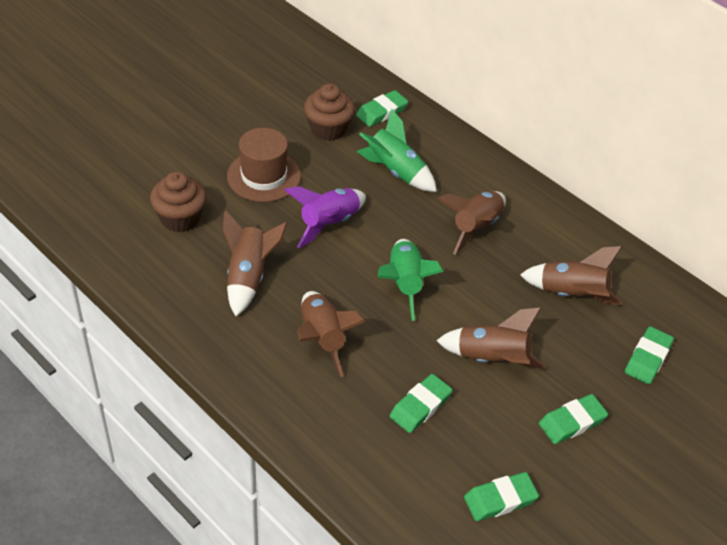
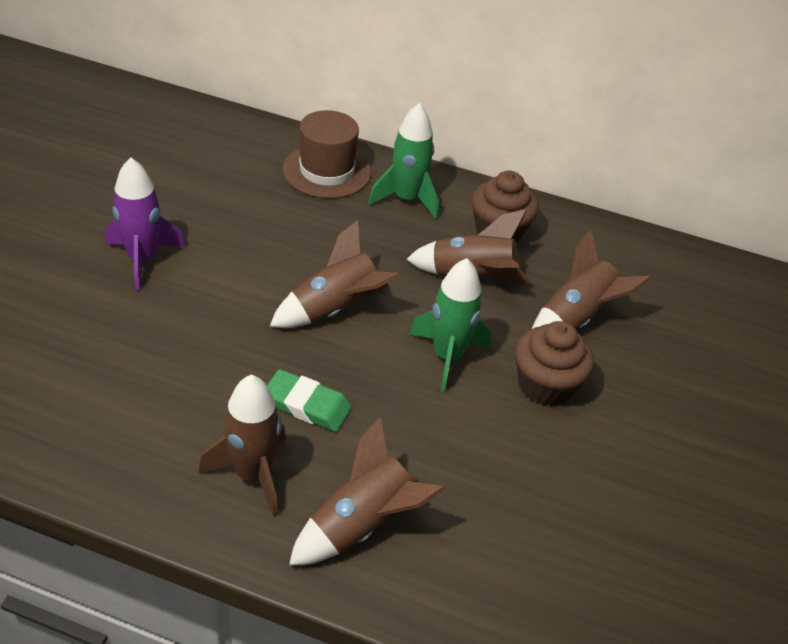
green eraser: 5 -> 1

